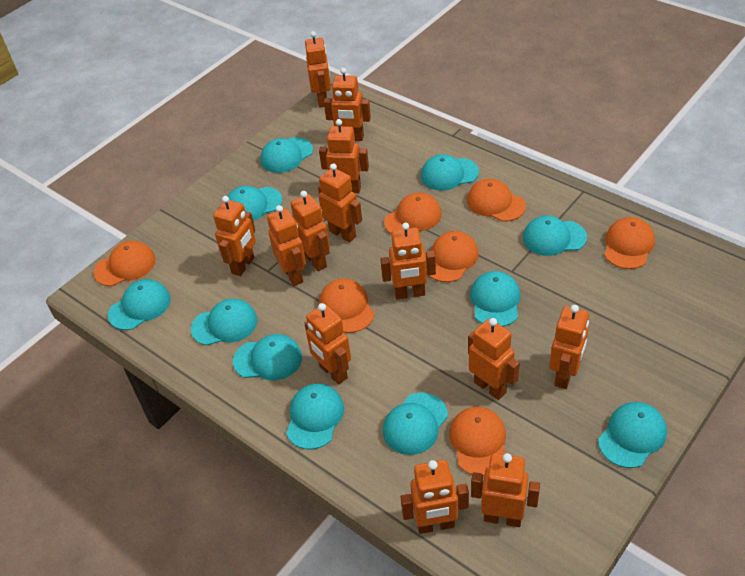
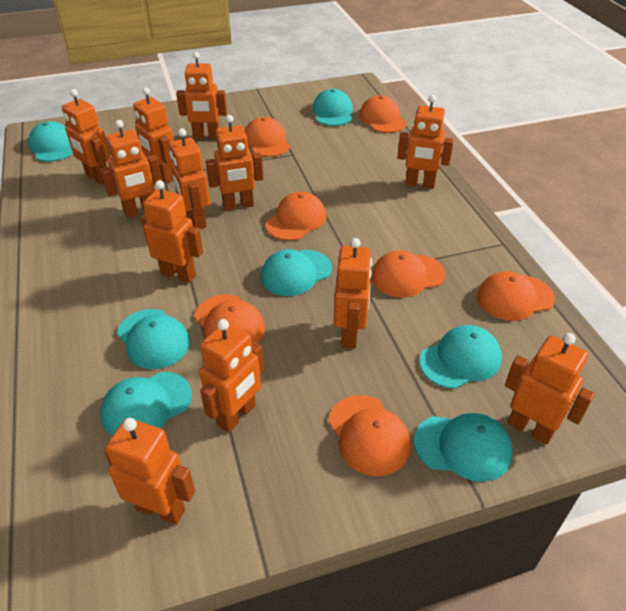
orange robot: 13 -> 12
turquoise cap: 11 -> 7

